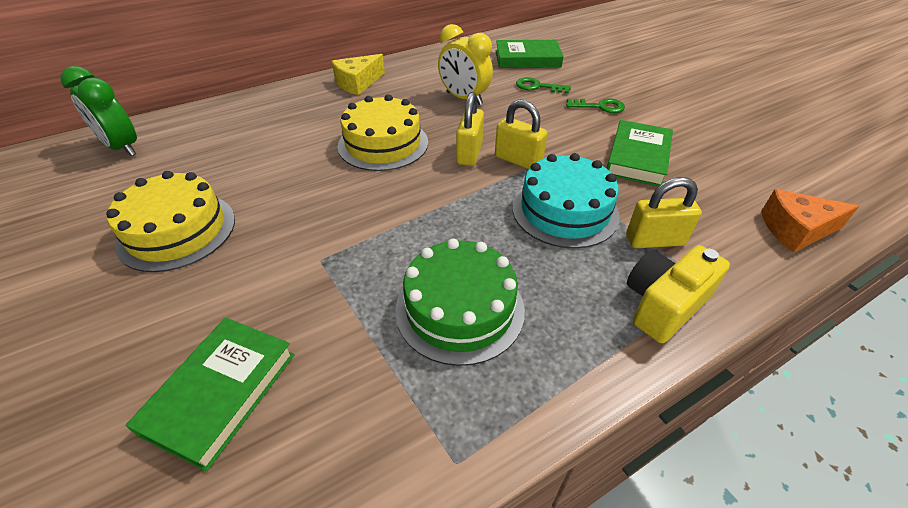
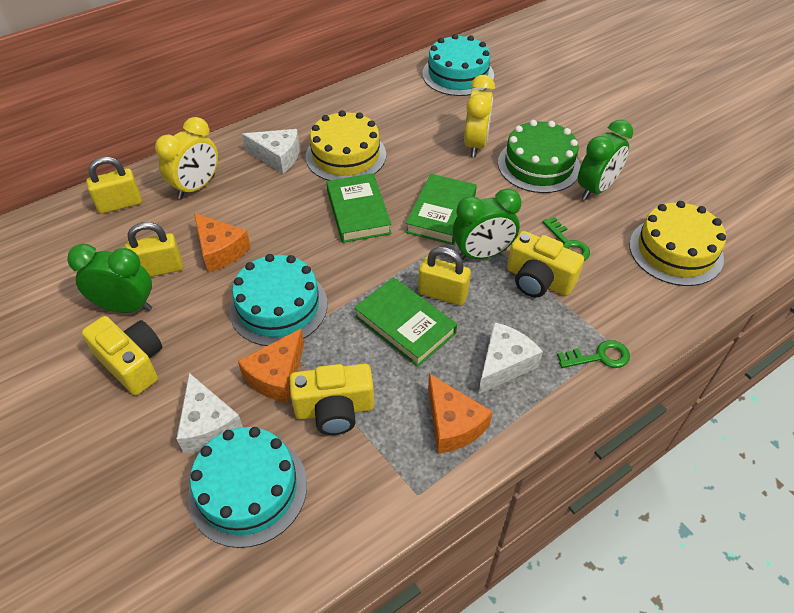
green clock: 1 -> 3
orange cheese: 1 -> 3
turquoise cake: 1 -> 3
white cheese: 0 -> 3
yellow camera: 1 -> 3
yellow cheese: 1 -> 0
yellow clock: 1 -> 2

